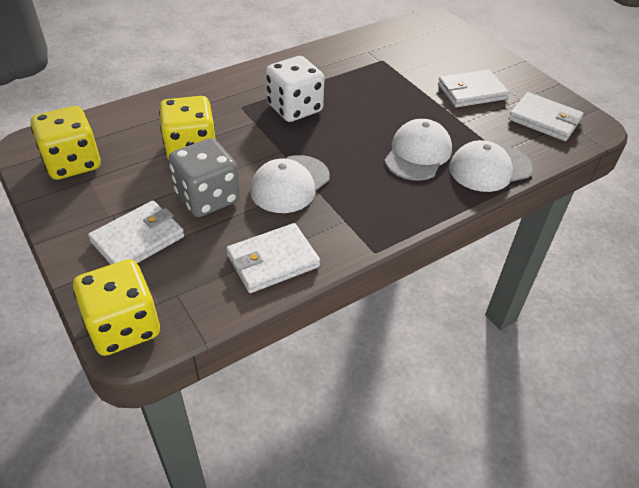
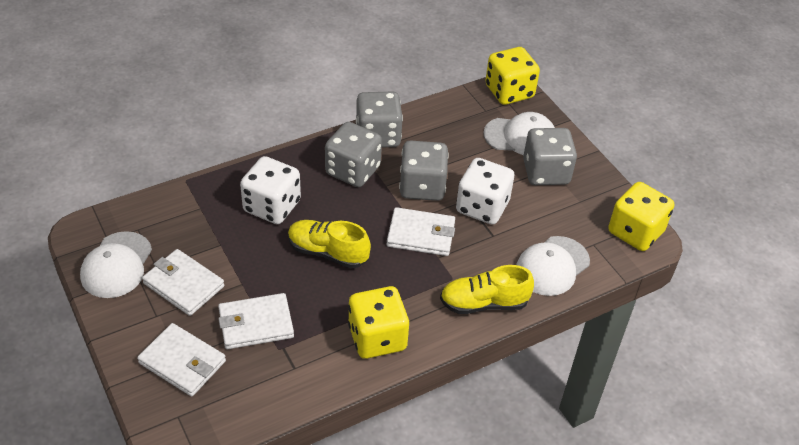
grey dice: 1 -> 4
white dice: 1 -> 2
yellow shoe: 0 -> 2

